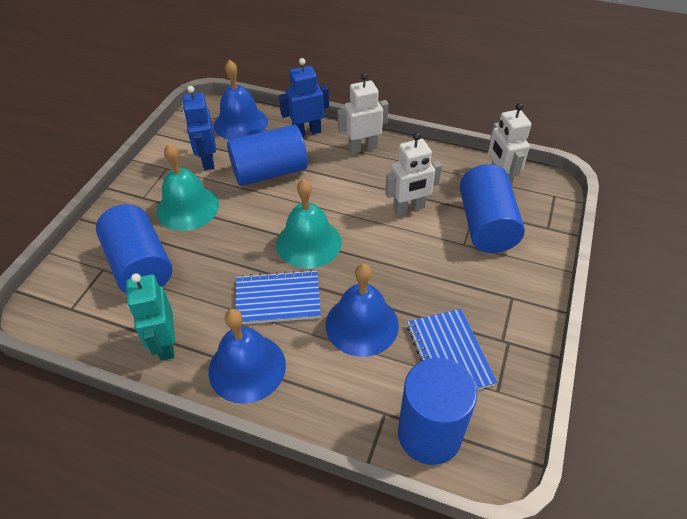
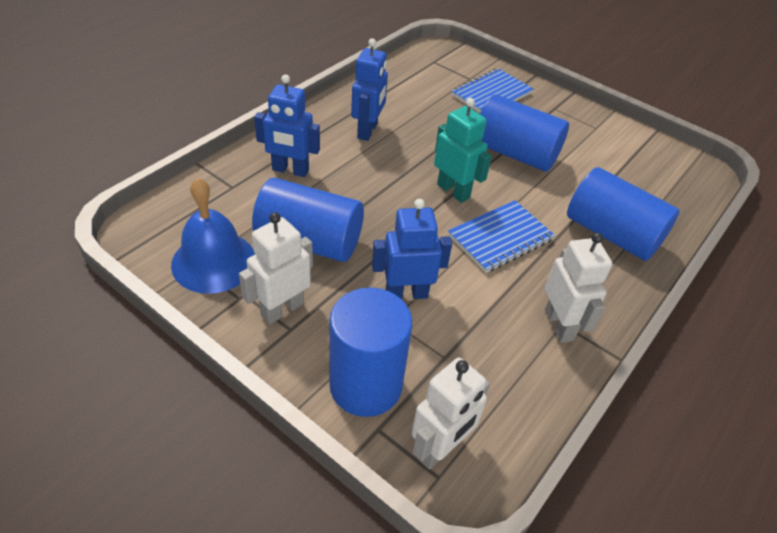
blue bell: 3 -> 1
blue robot: 2 -> 3
turquoise bell: 2 -> 0

